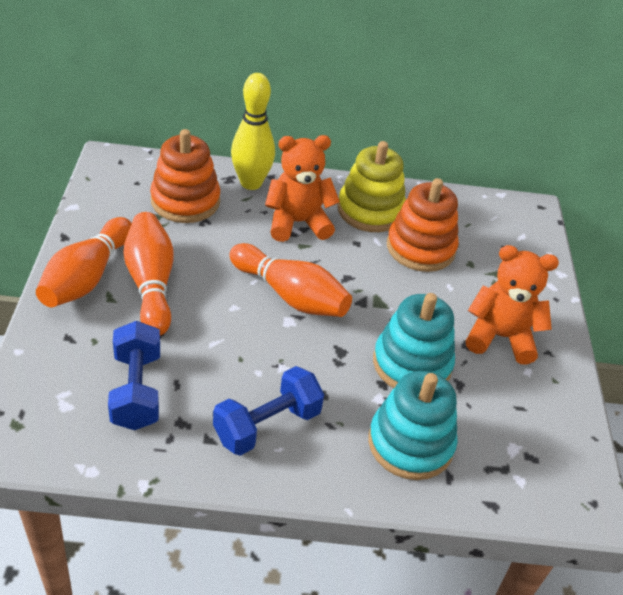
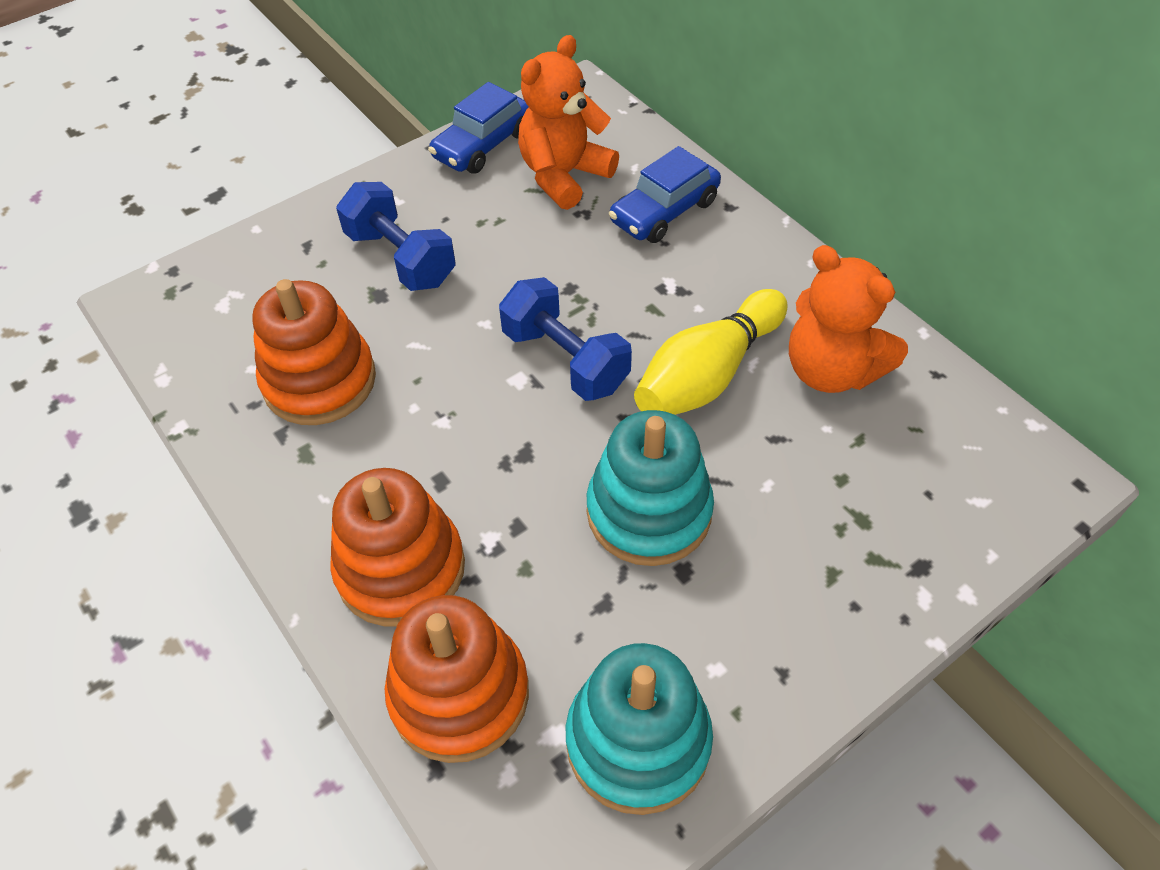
blue car: 0 -> 2
orange bowling pin: 3 -> 0
orange stacking toy: 2 -> 3
yellow stacking toy: 1 -> 0

